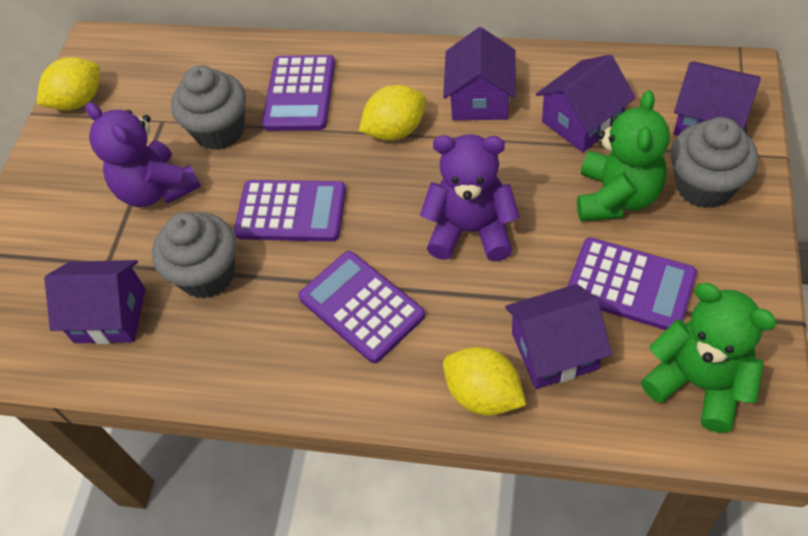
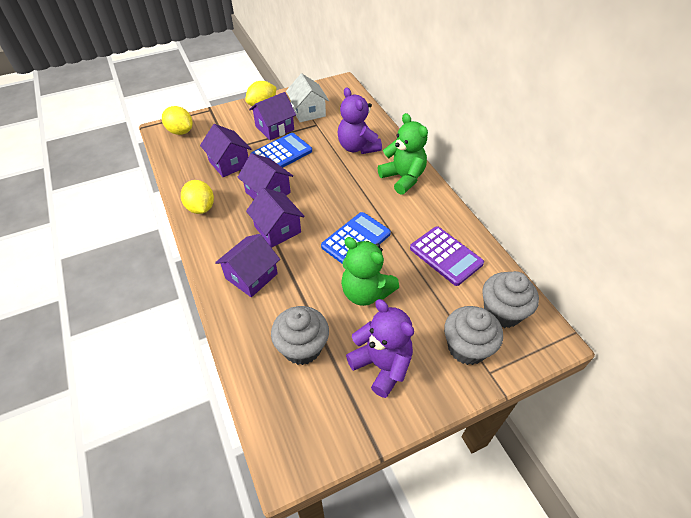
blue calculator: 0 -> 2
purple calculator: 4 -> 1
white house: 0 -> 1

